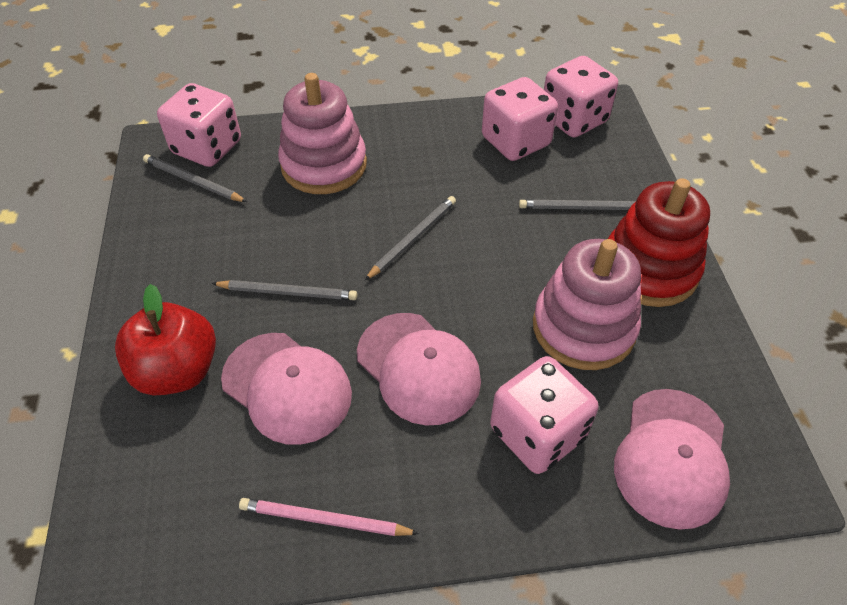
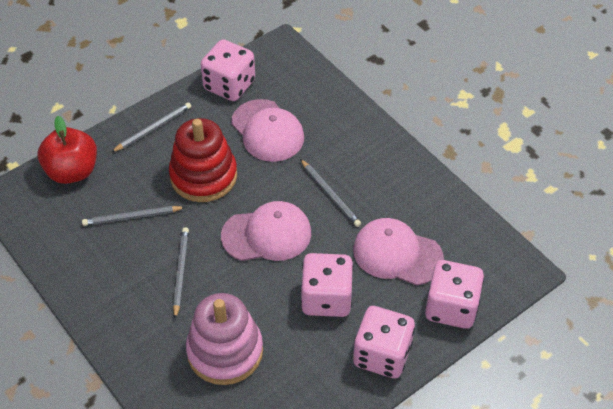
pink pencil: 1 -> 0
pink stacking toy: 2 -> 1

